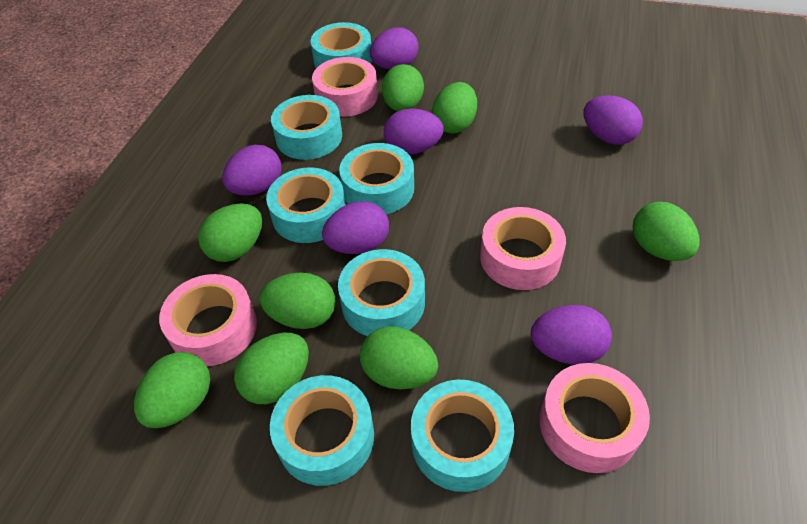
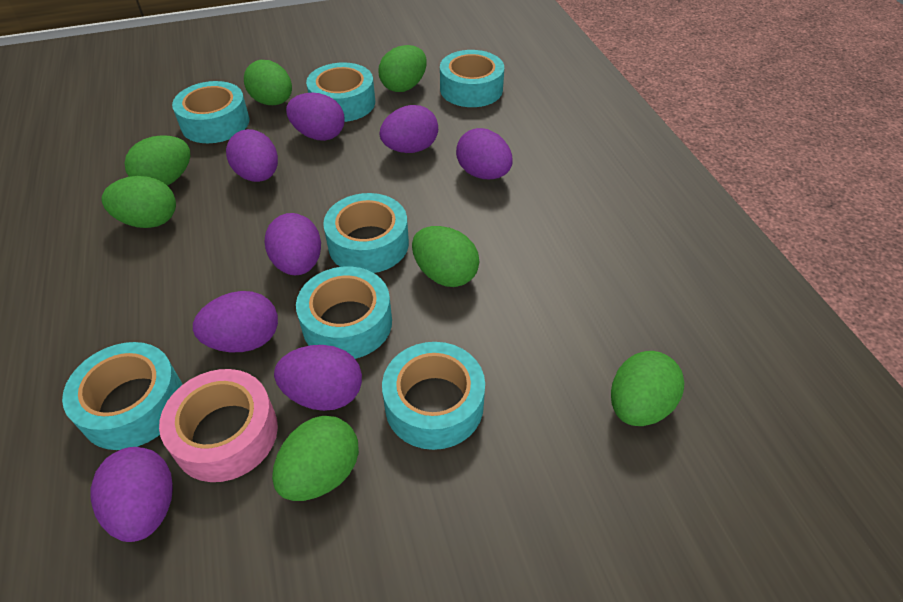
green egg: 8 -> 7
pink tape: 4 -> 1
purple egg: 6 -> 8

